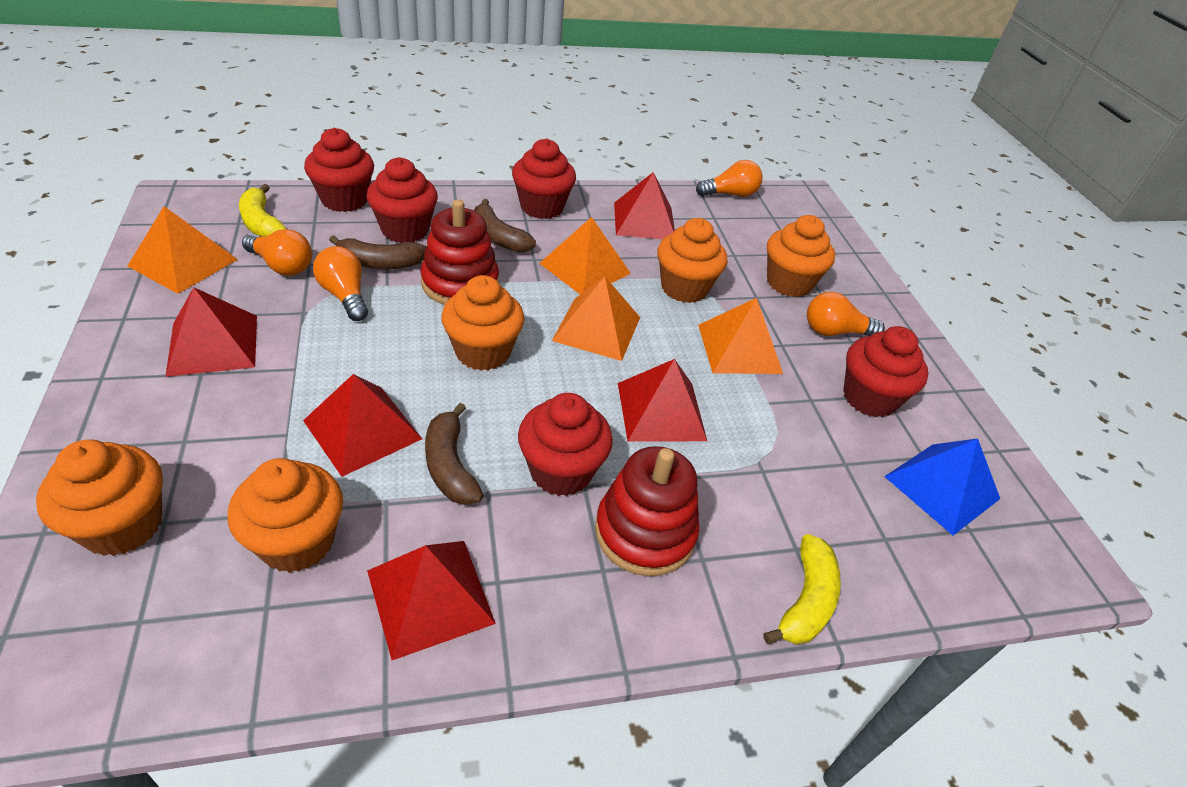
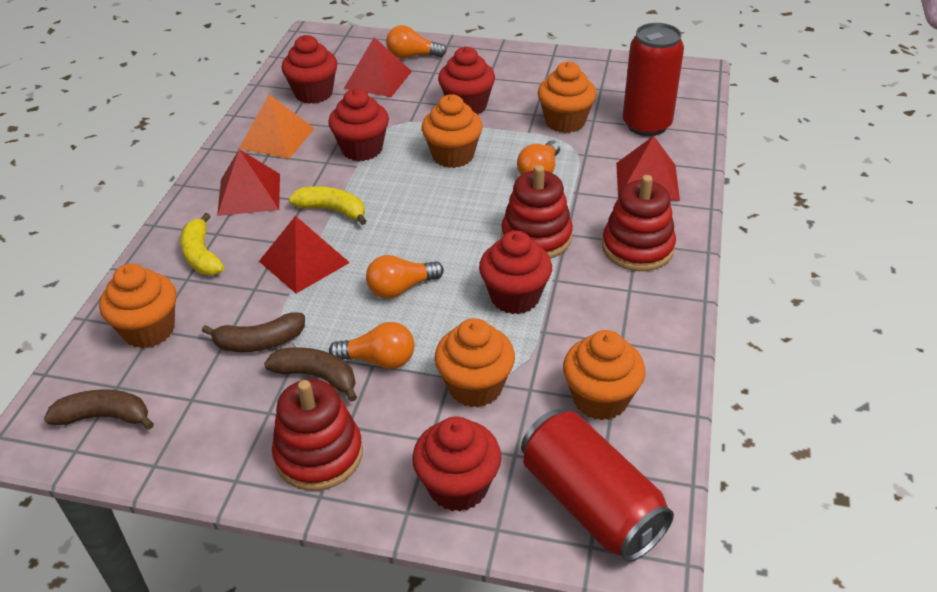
blue pyramid: 1 -> 0
orange pyramid: 4 -> 1
red can: 0 -> 2
red pyramid: 5 -> 4
red stacking toy: 2 -> 3

